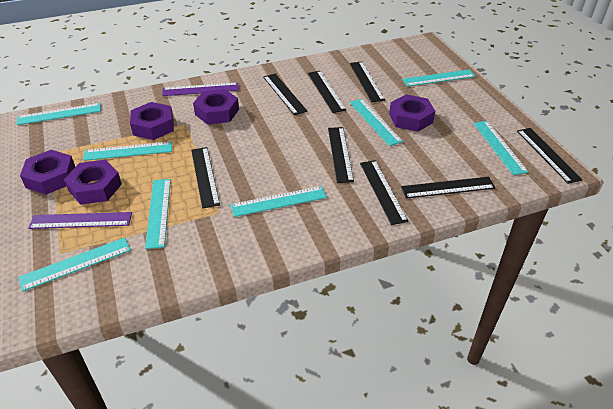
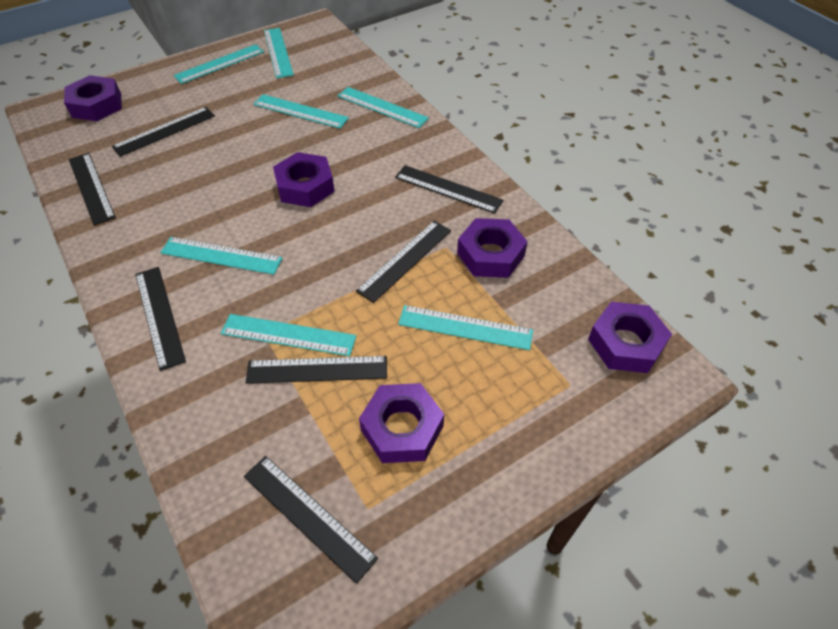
black ruler: 8 -> 7
purple ruler: 2 -> 0
turquoise ruler: 8 -> 7

